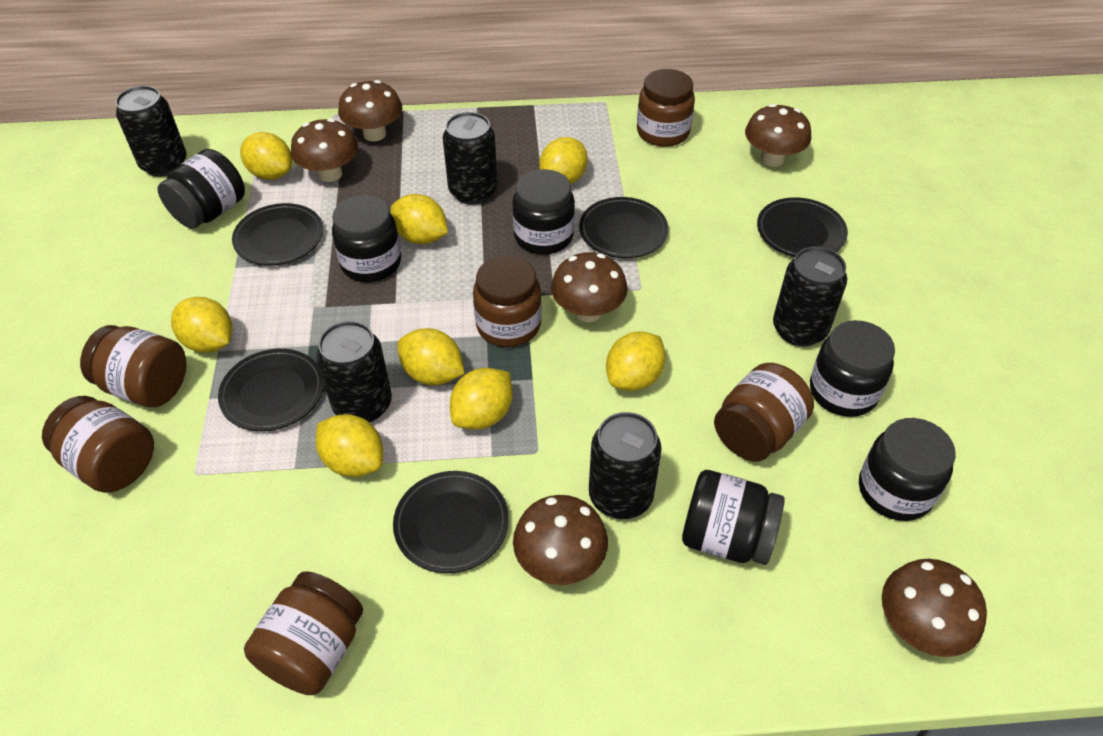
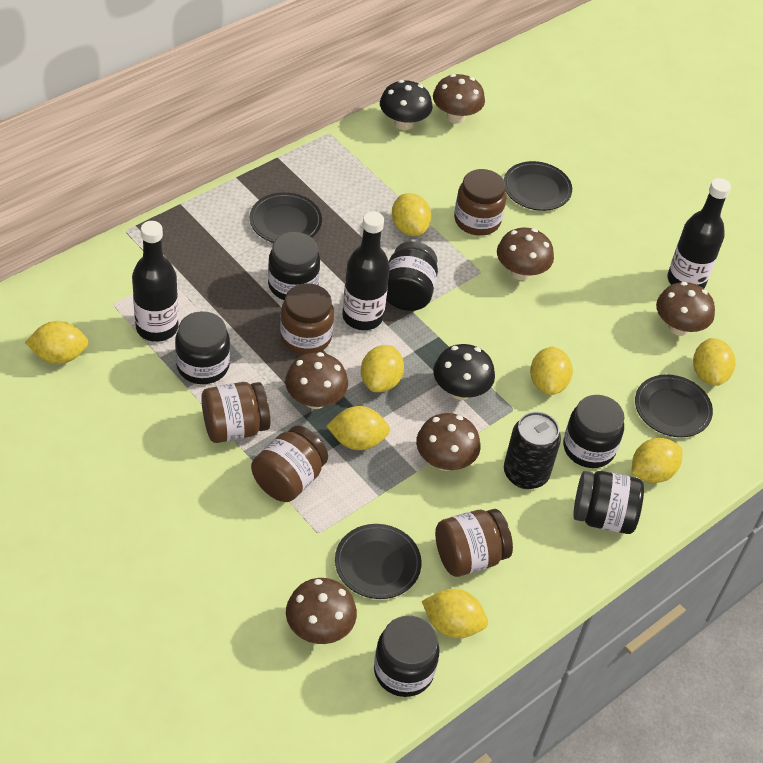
black bottle: 0 -> 3
black can: 5 -> 1
black mushroom: 0 -> 2
black plate: 5 -> 4
brown jar: 6 -> 5

